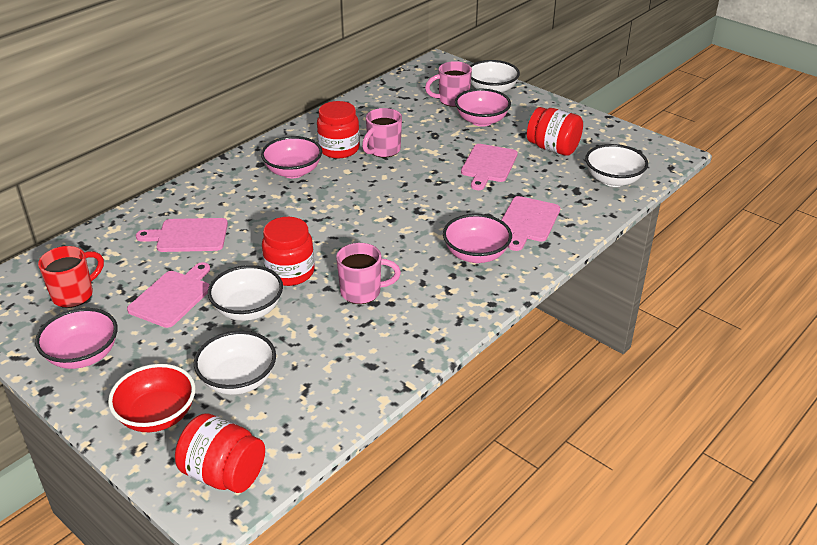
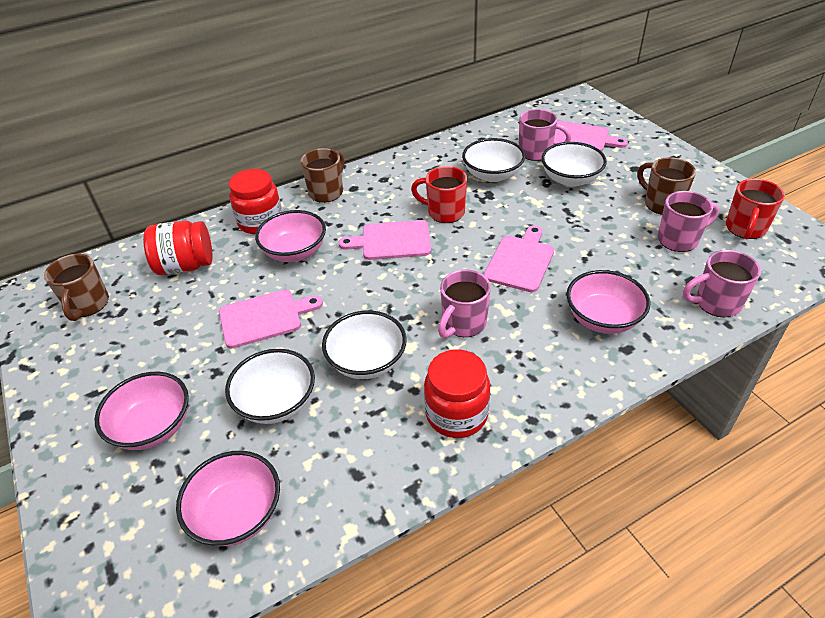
brown mug: 0 -> 3
pink mug: 3 -> 4
red bowl: 1 -> 0
red jar: 4 -> 3
red mug: 1 -> 2

